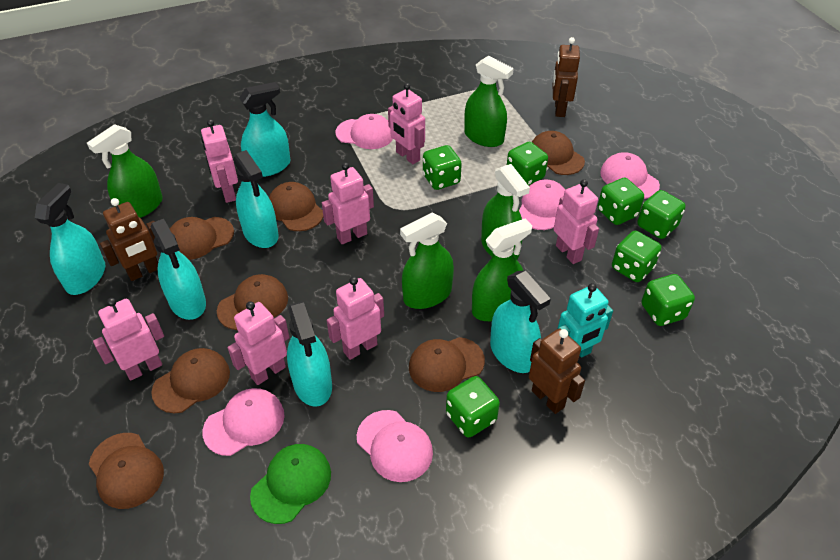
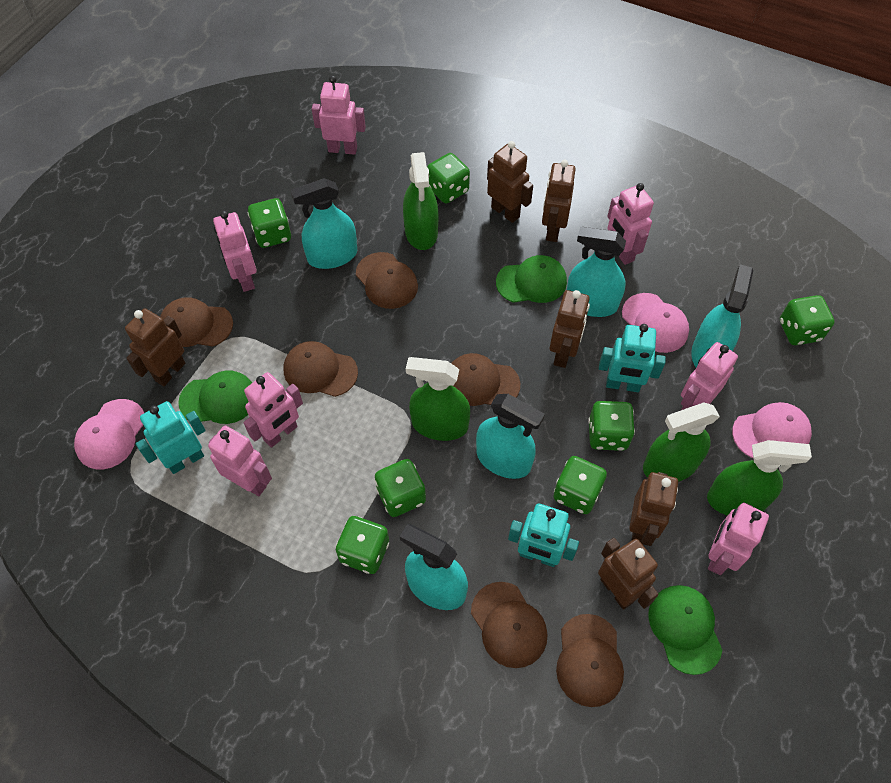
brown cap: 7 -> 6
brown robot: 3 -> 6
green cap: 1 -> 3
green spray bottle: 5 -> 4
pink cap: 5 -> 3
turquoise robot: 1 -> 3
turquoise spray bottle: 6 -> 5

